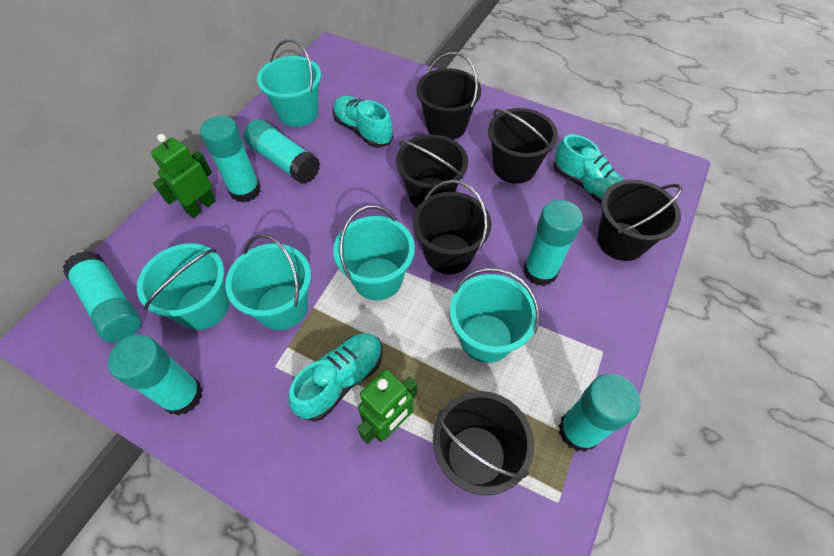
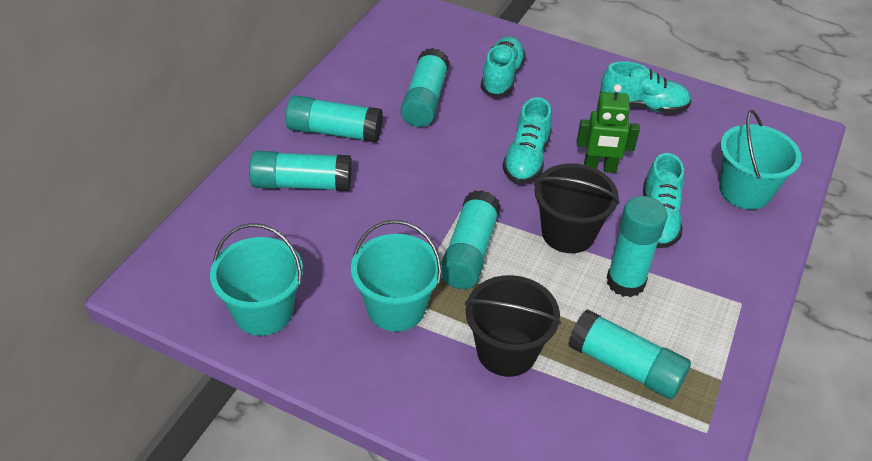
black bucket: 6 -> 2
green robot: 2 -> 1
turquoise bucket: 5 -> 3
turquoise shoe: 3 -> 4

